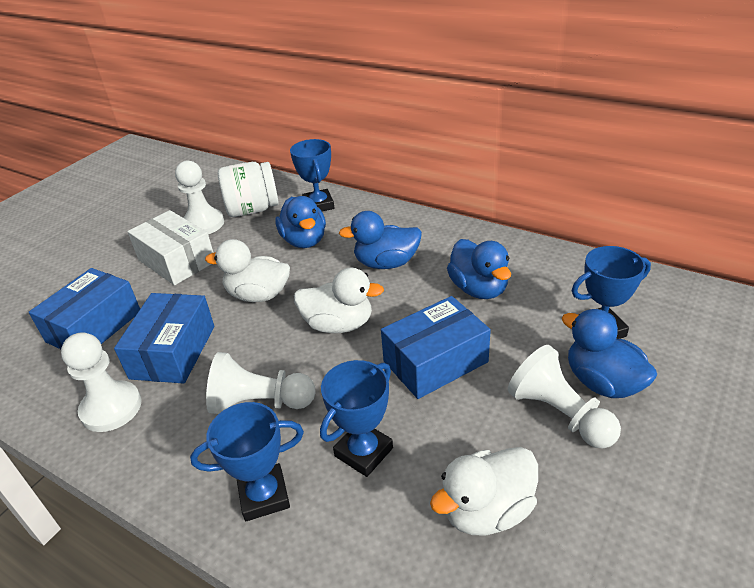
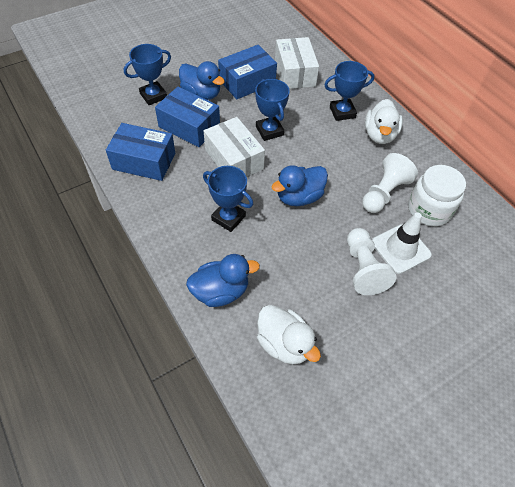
blue duck: 4 -> 3
white box: 1 -> 2
white duck: 3 -> 2
white pawn: 4 -> 2
white traffic cone: 0 -> 1

